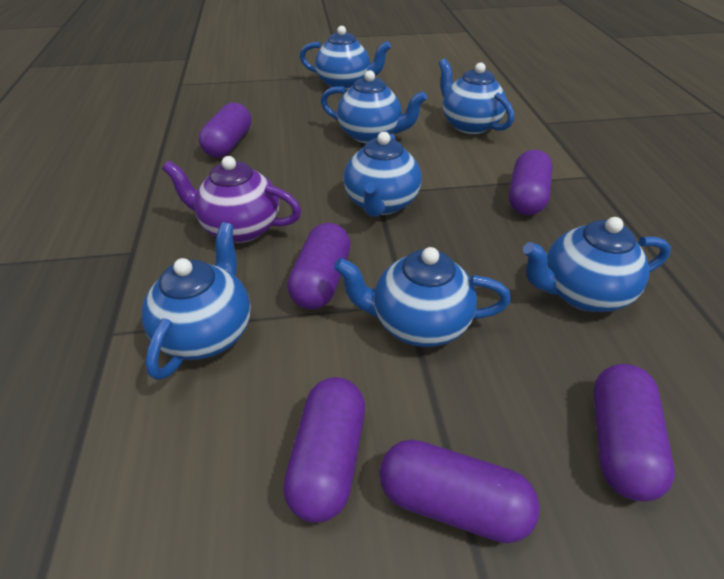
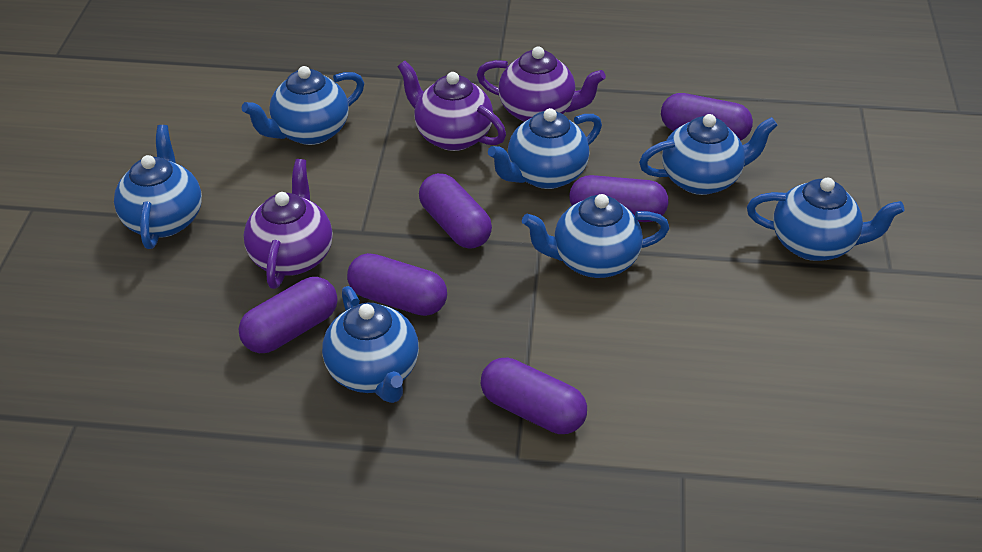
purple teapot: 1 -> 3

